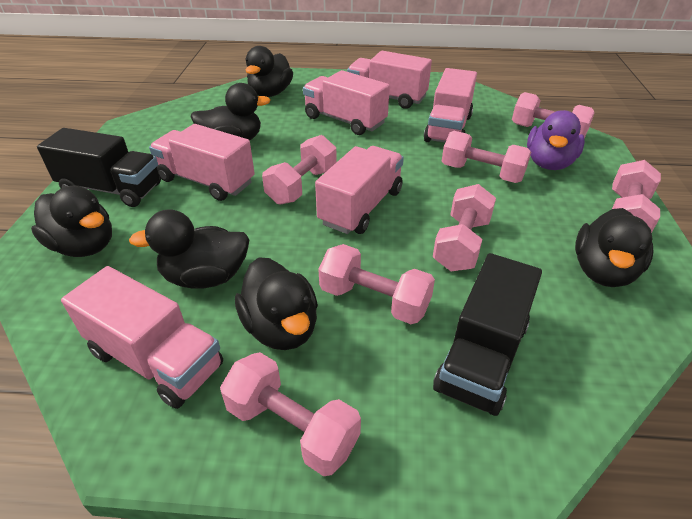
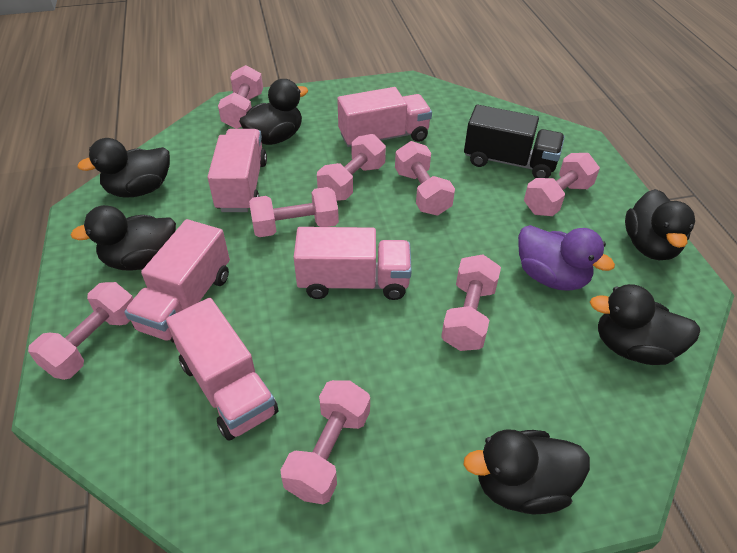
black truck: 2 -> 1
pink dumbbell: 7 -> 8
pink truck: 6 -> 5

